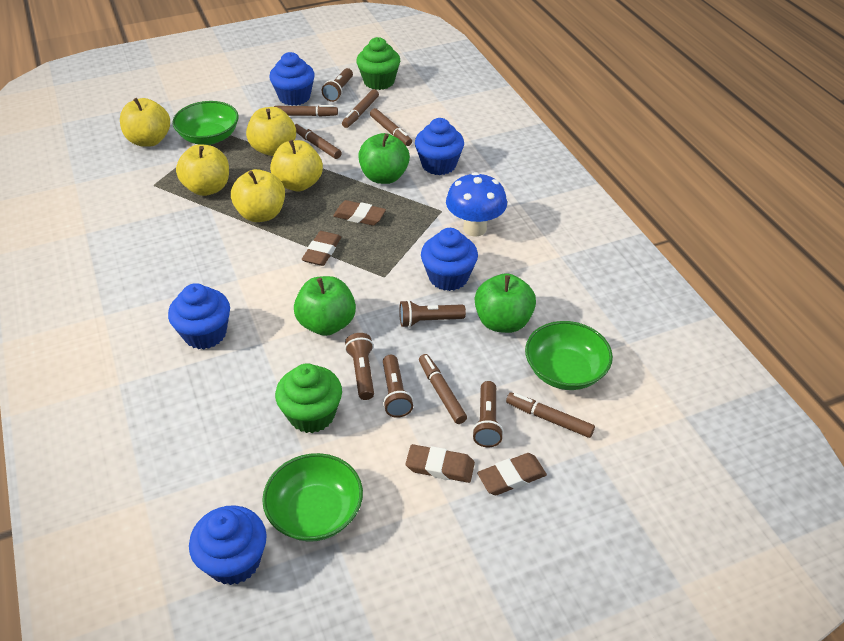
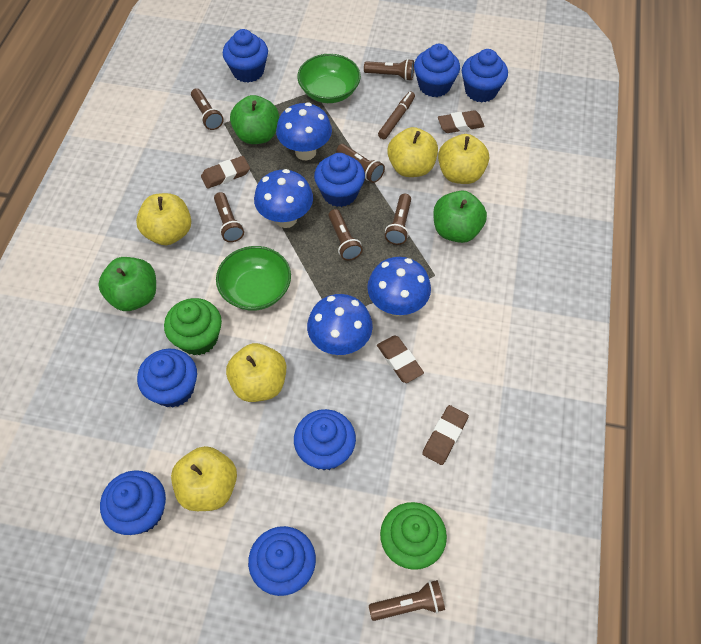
blue cupcake: 5 -> 8
blue mushroom: 1 -> 4
brown flashlight: 5 -> 7
brown marker: 6 -> 1
green bowl: 3 -> 2

